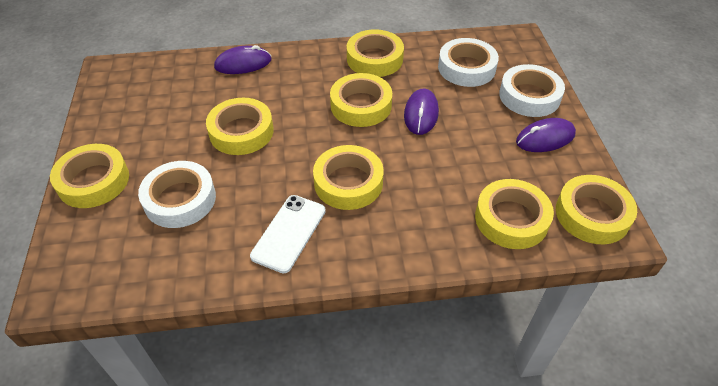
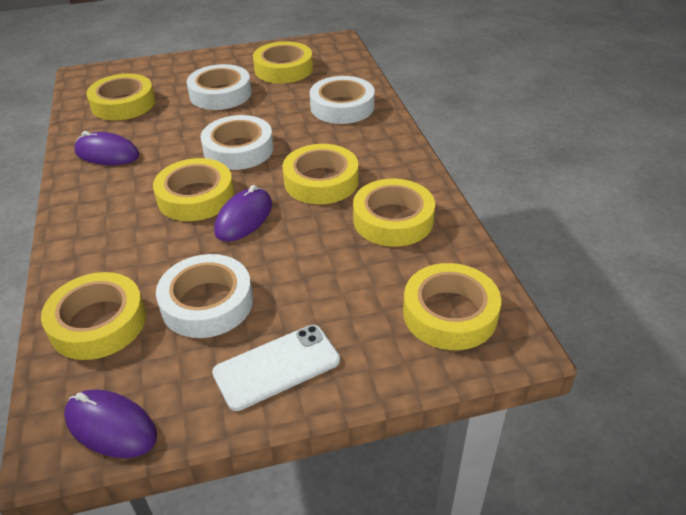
white tape: 3 -> 4

